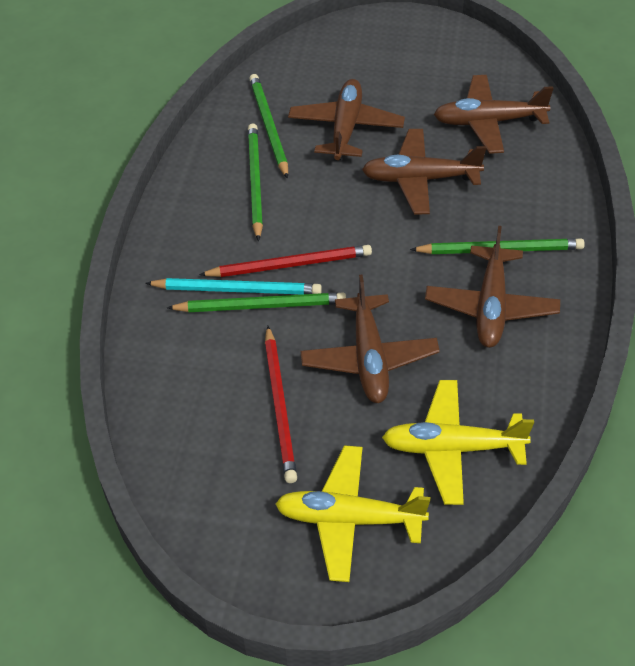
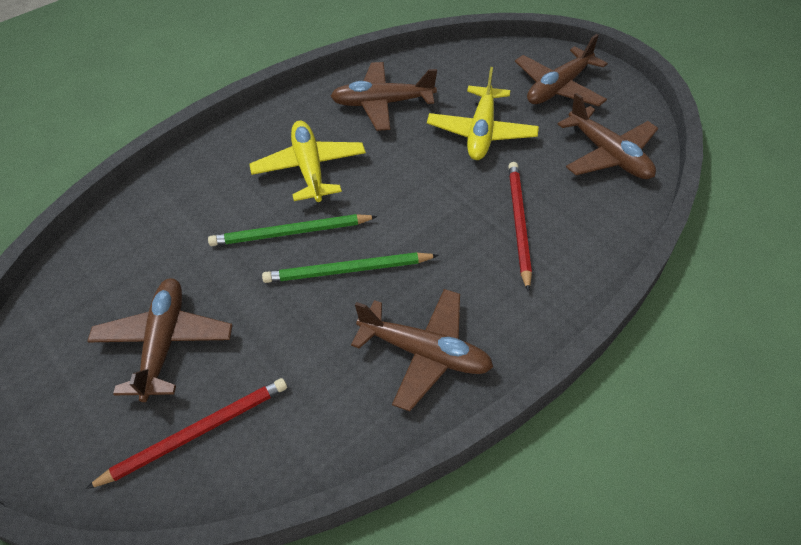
green pencil: 4 -> 2
turquoise pencil: 1 -> 0

